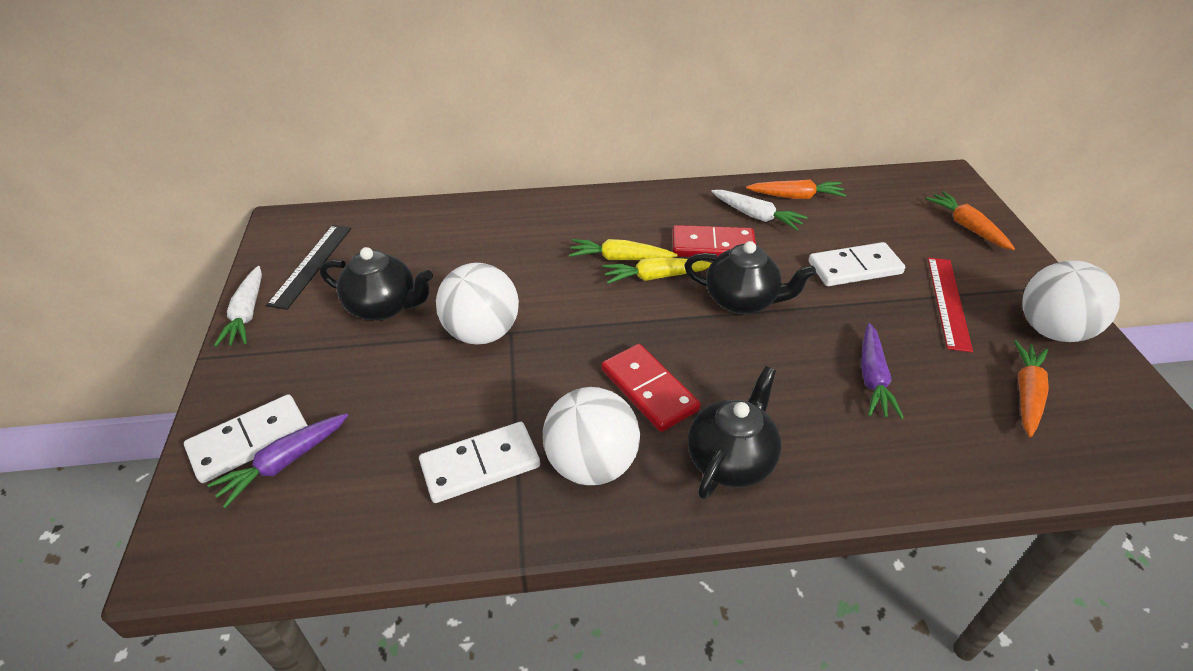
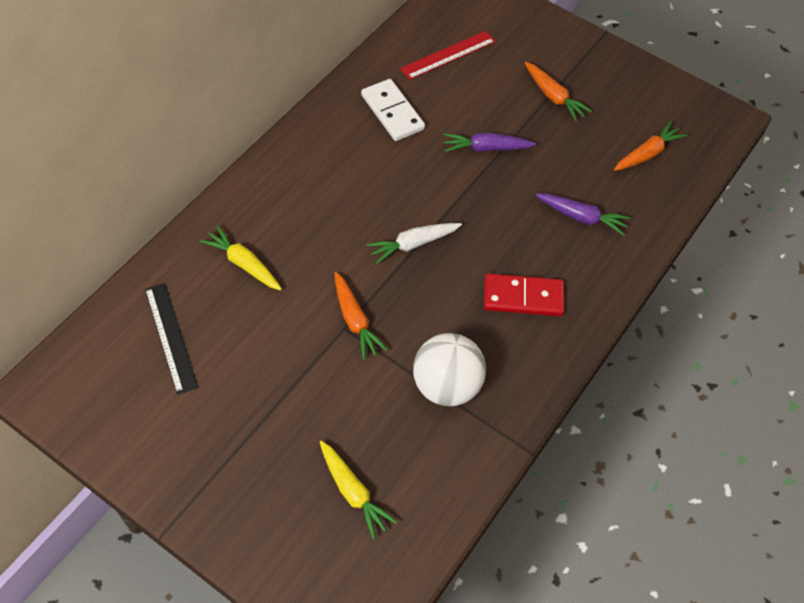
black teapot: 3 -> 0
red domino: 2 -> 1
white ball: 3 -> 1
white carrot: 2 -> 1
white domino: 3 -> 1

